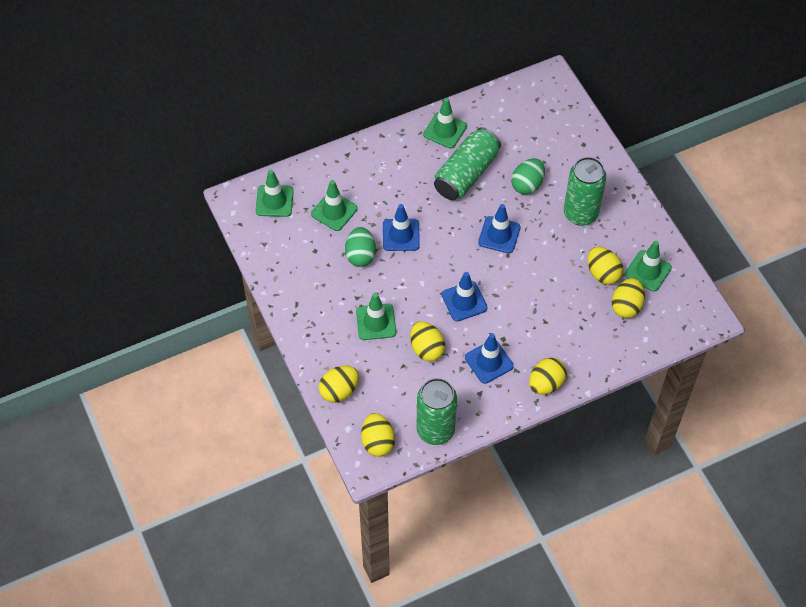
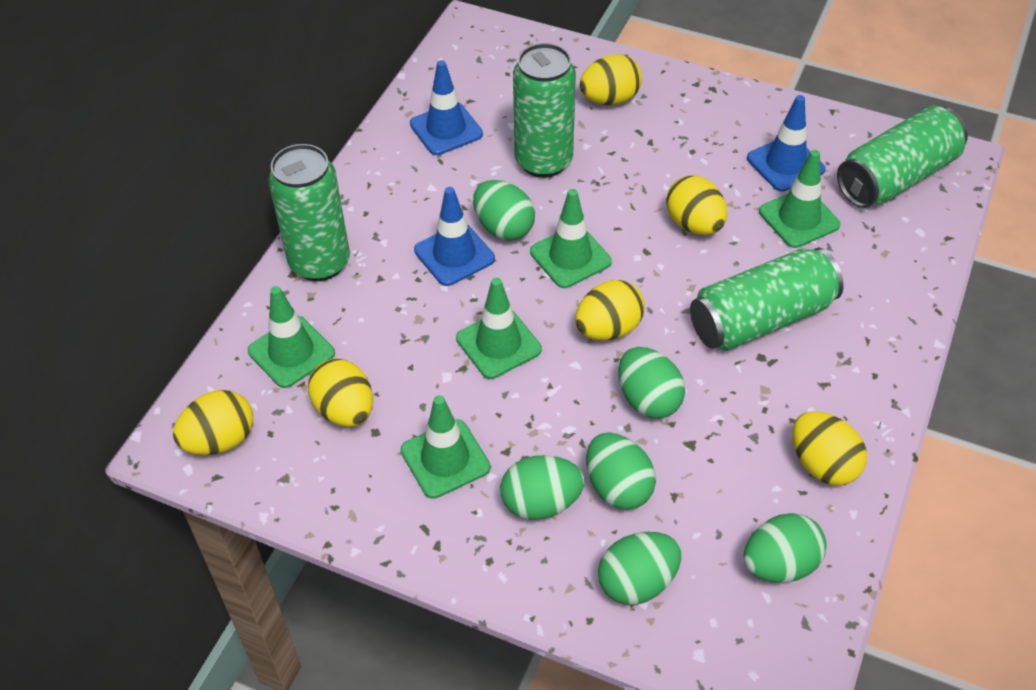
blue traffic cone: 4 -> 3
green can: 3 -> 4
green egg: 2 -> 6

